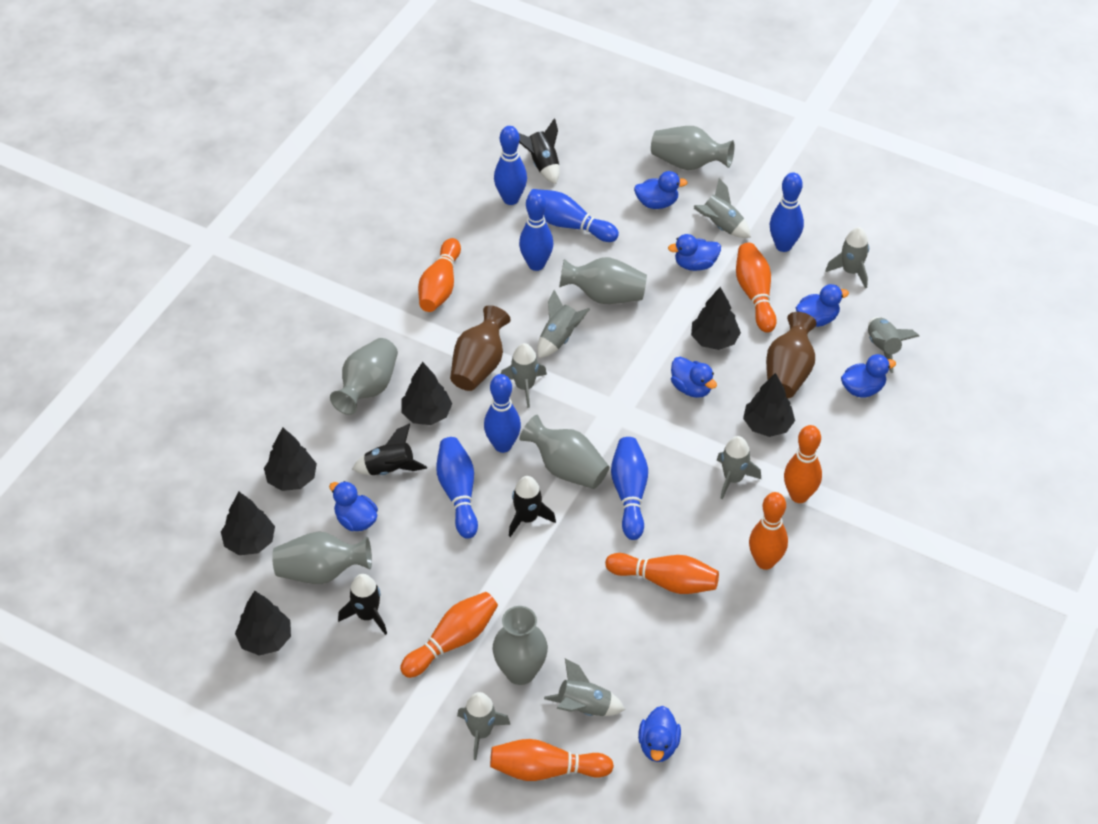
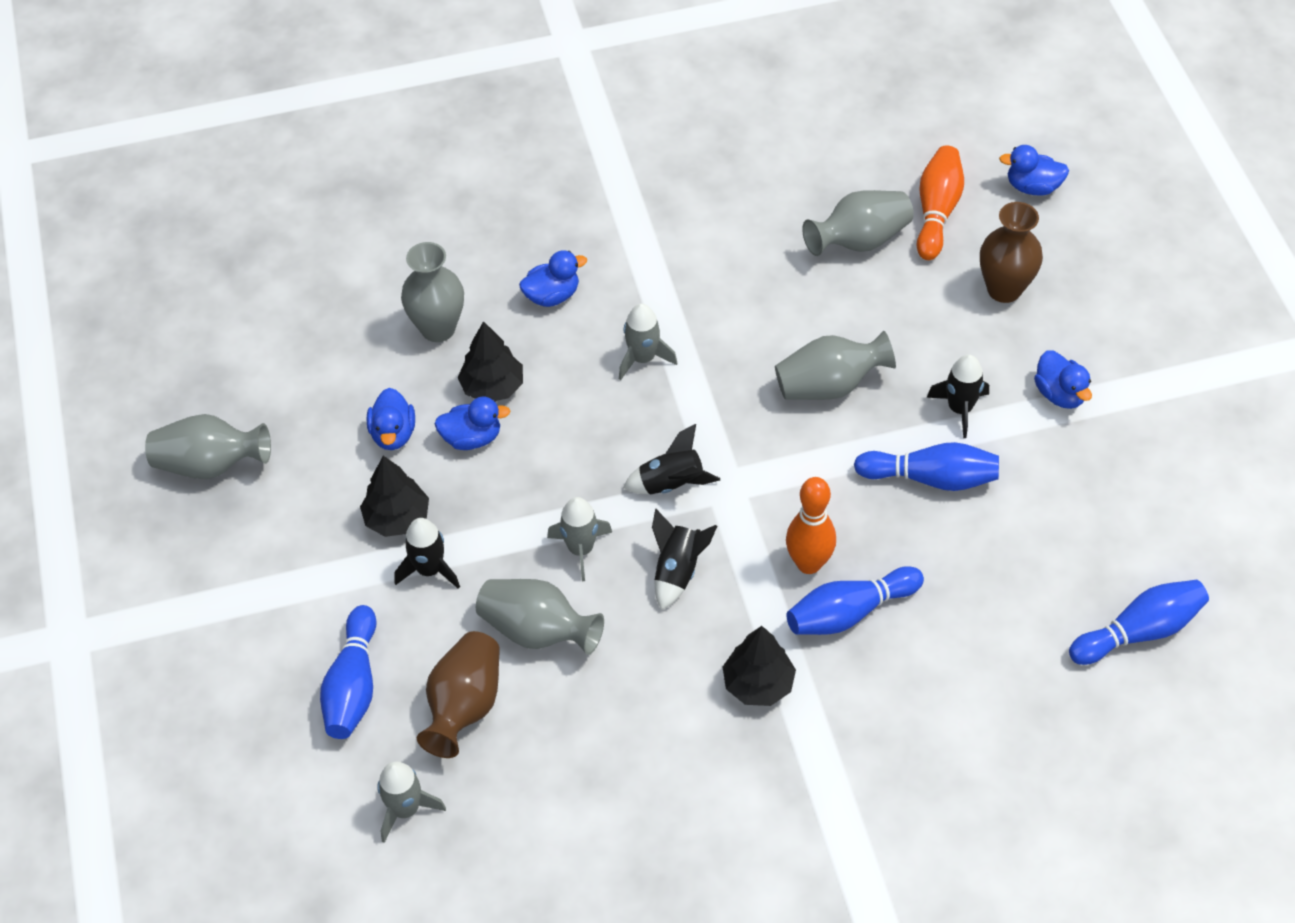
black tree: 6 -> 3
blue bowling pin: 7 -> 4
blue duck: 7 -> 5
grey rocket: 8 -> 3
grey vase: 6 -> 5
orange bowling pin: 7 -> 2

